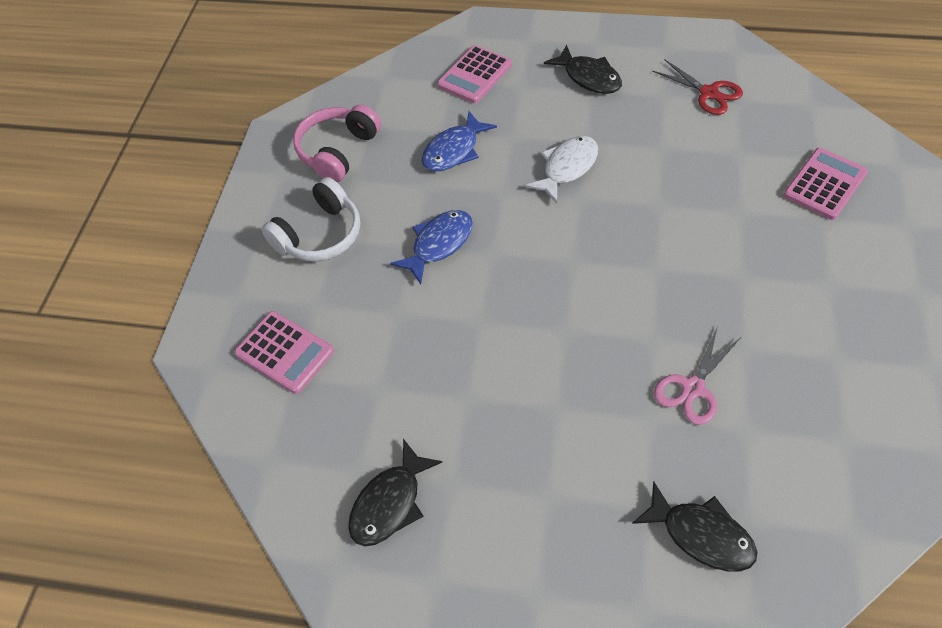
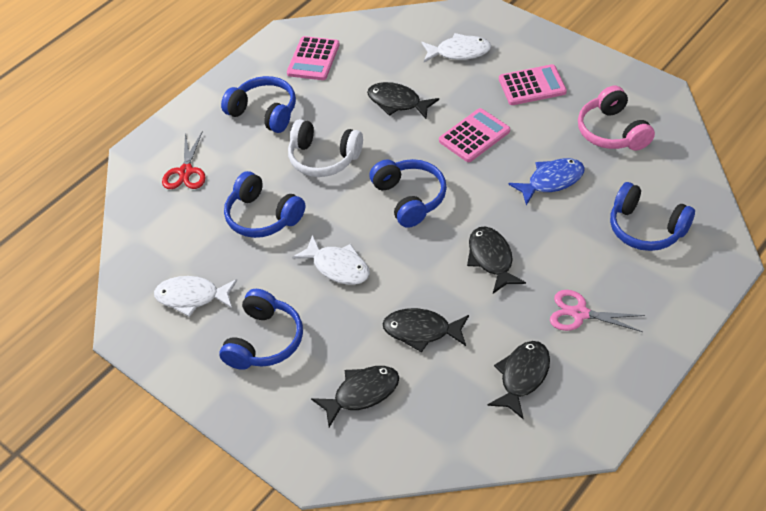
black fish: 3 -> 5
blue fish: 2 -> 1
blue headphones: 0 -> 5
white fish: 1 -> 3

